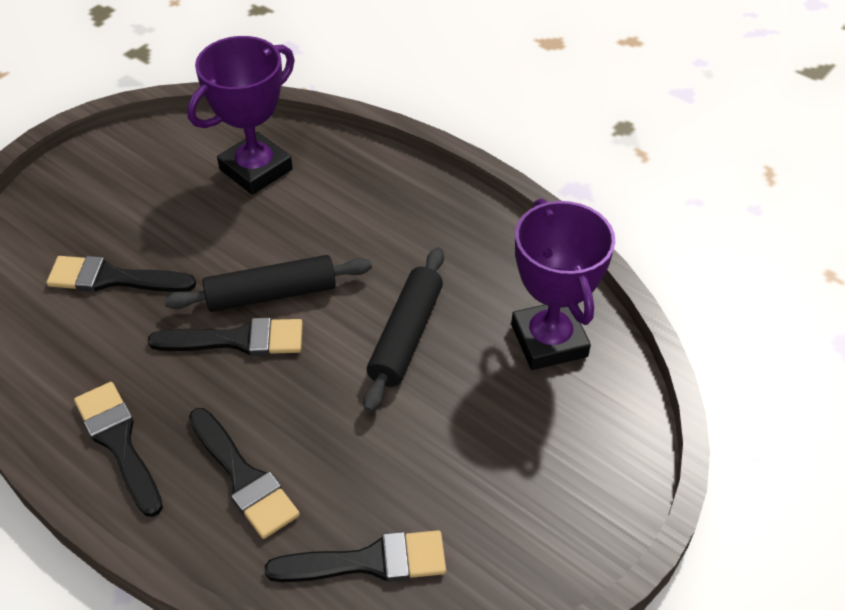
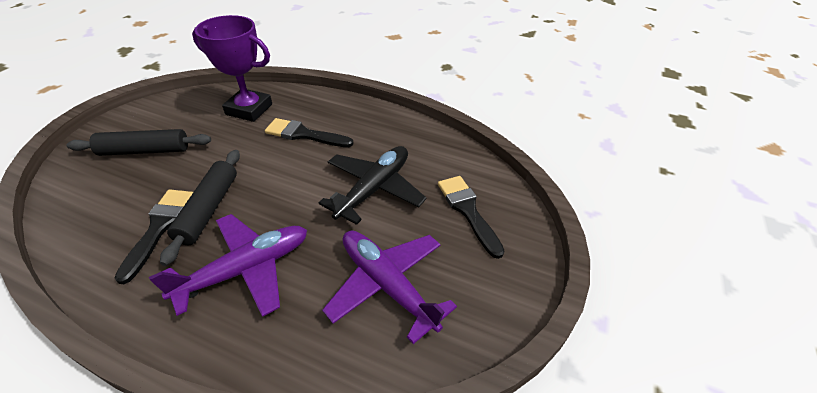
black brush: 5 -> 3
black plane: 0 -> 1
purple plane: 0 -> 2
purple trophy: 2 -> 1

